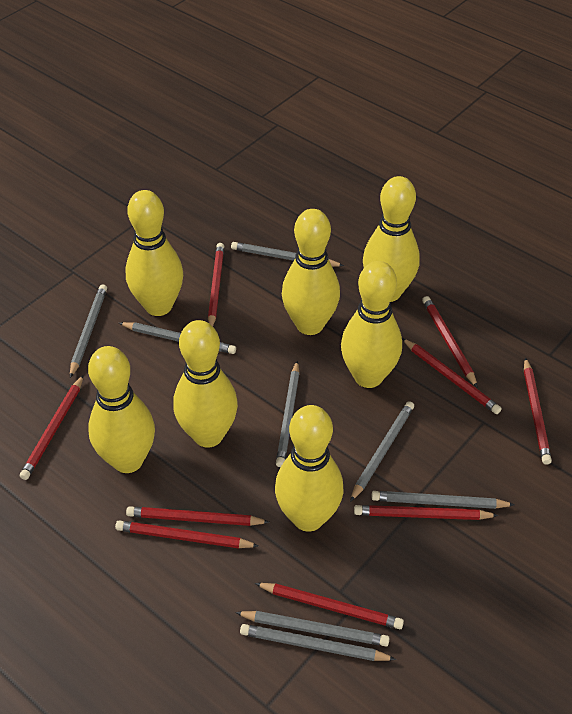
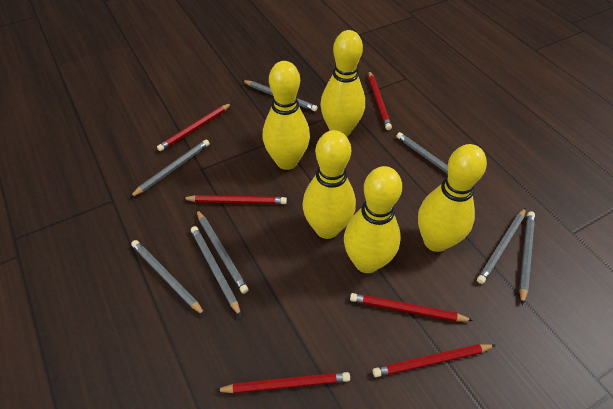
red pencil: 9 -> 6
yellow bowling pin: 7 -> 5

